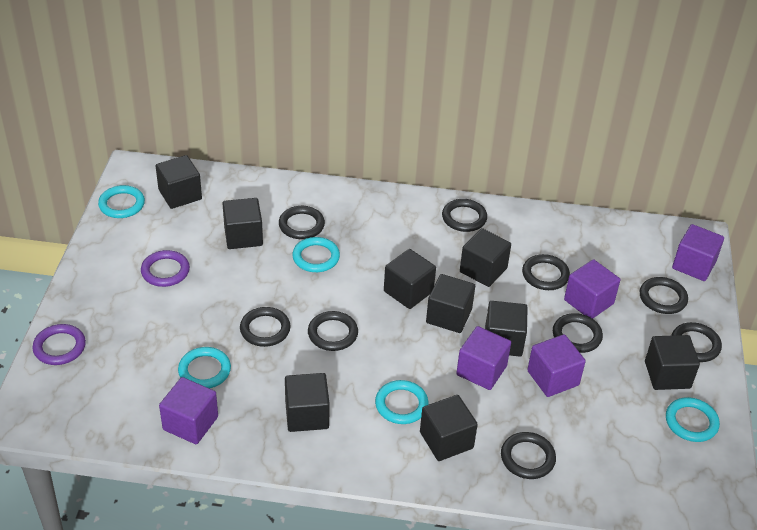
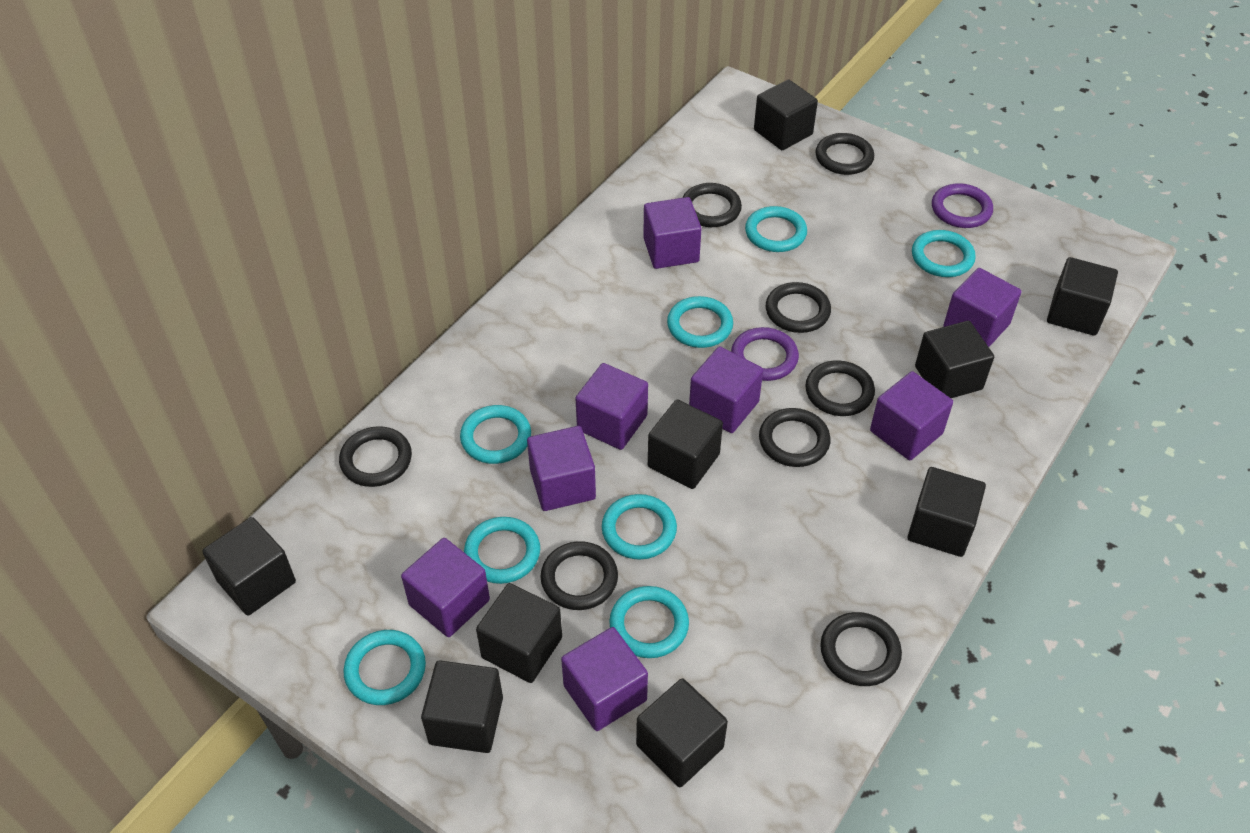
black ring: 9 -> 8
purple cube: 5 -> 8
turquoise ring: 5 -> 8

